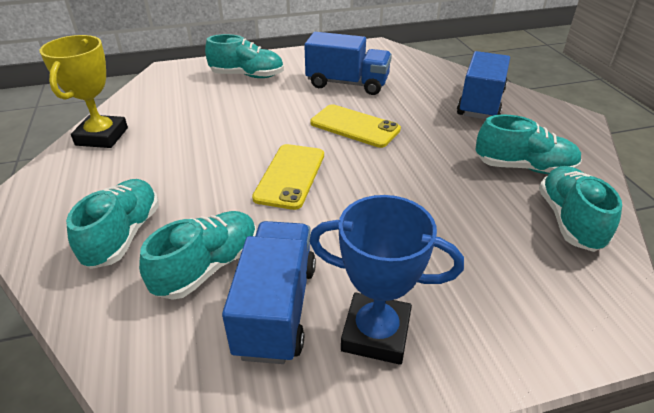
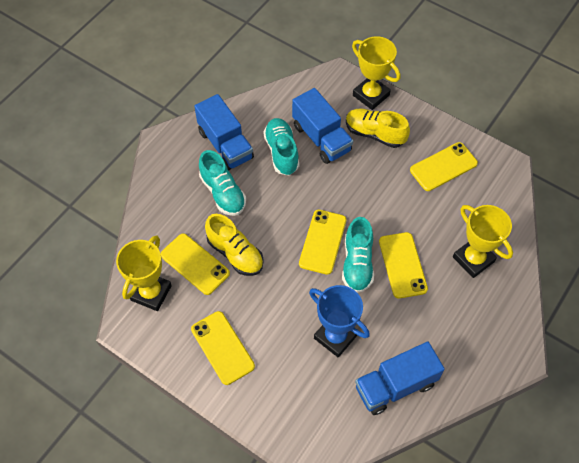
turquoise shoe: 5 -> 3
yellow phone: 2 -> 5
yellow shoe: 0 -> 2
yellow trophy: 1 -> 3

